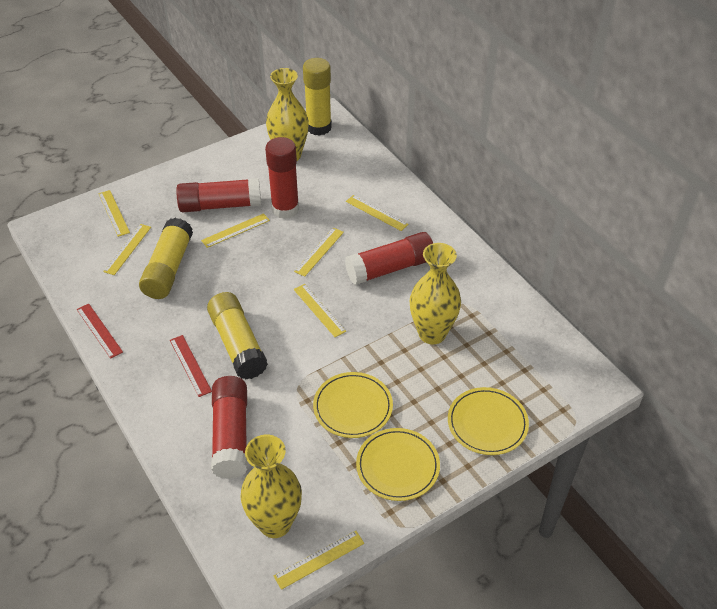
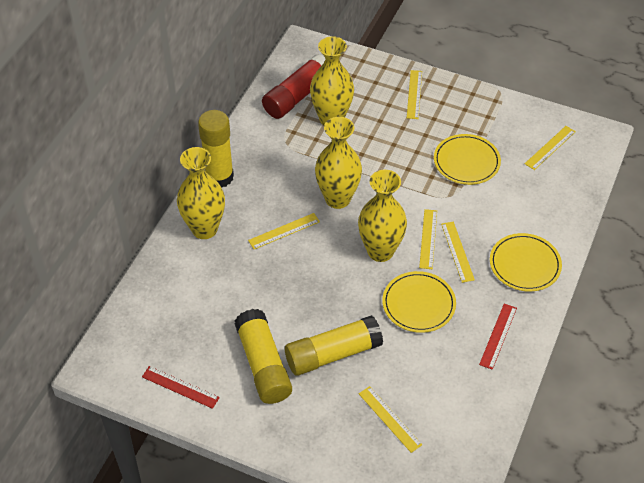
red glue stick: 4 -> 1
yellow ruler: 7 -> 6
yellow vase: 3 -> 4

